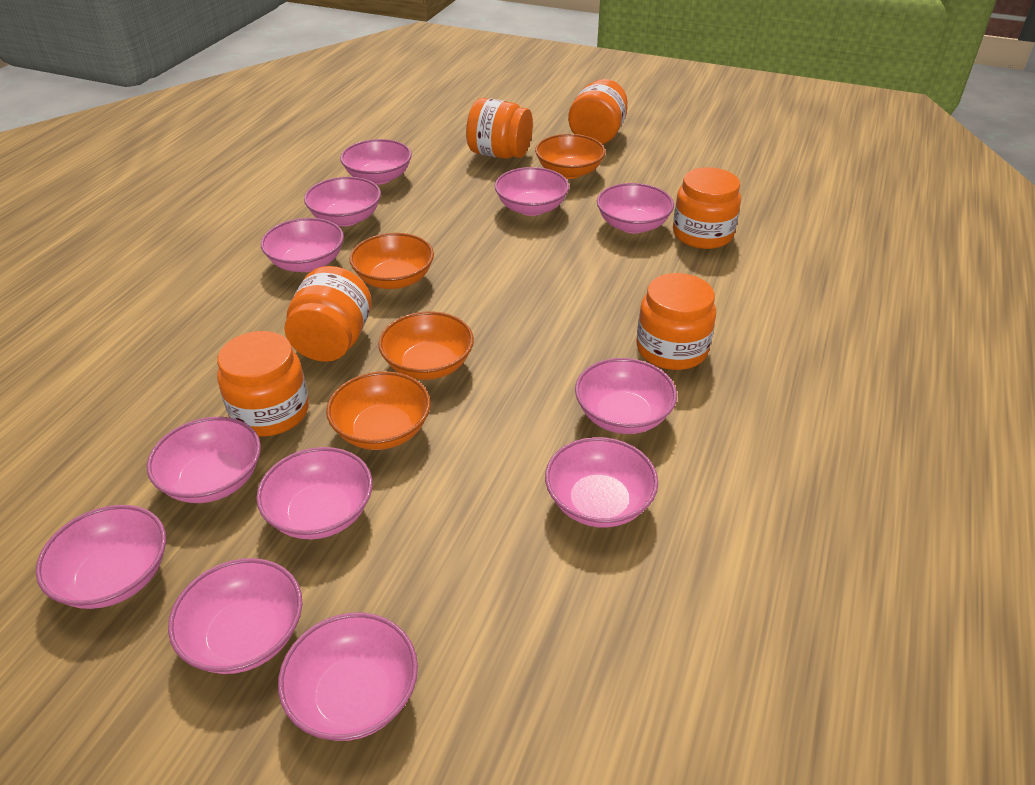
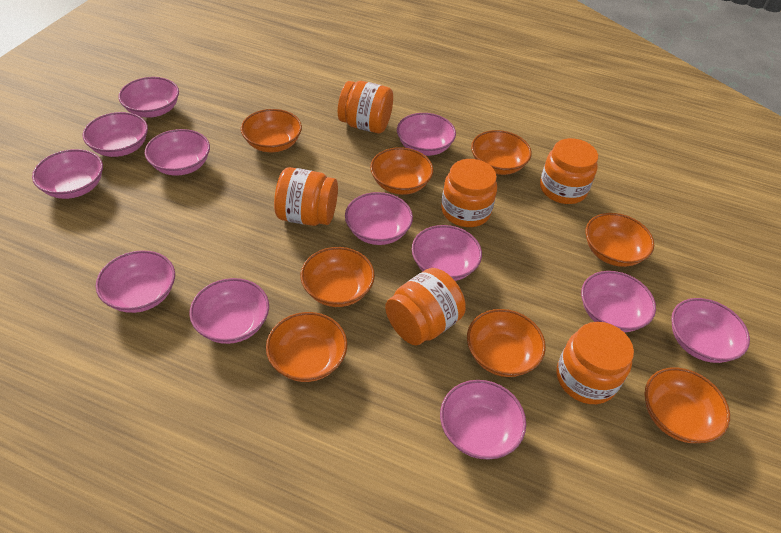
orange bowl: 4 -> 8

